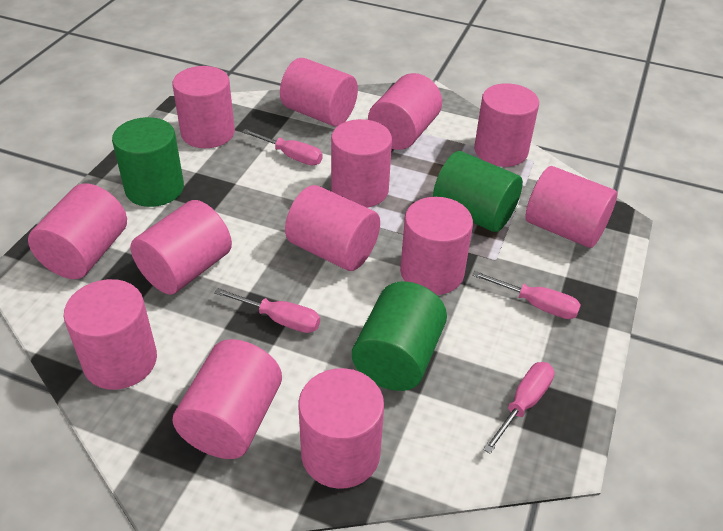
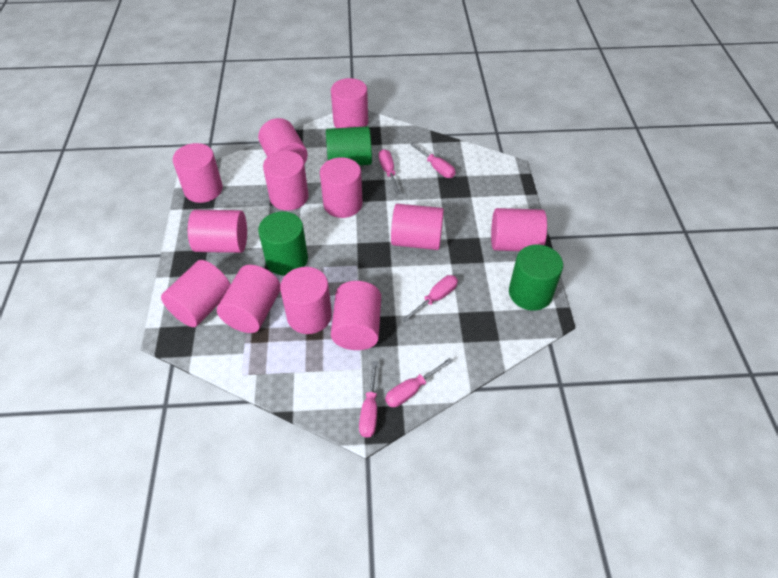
pink cylinder: 13 -> 12
pink screwdriver: 4 -> 5

